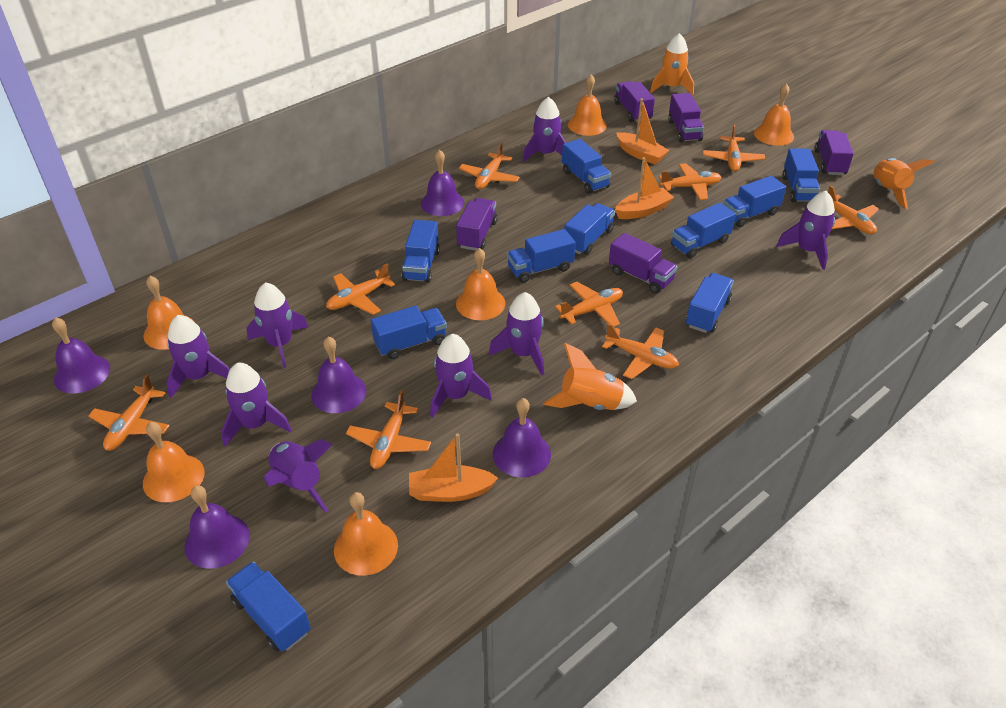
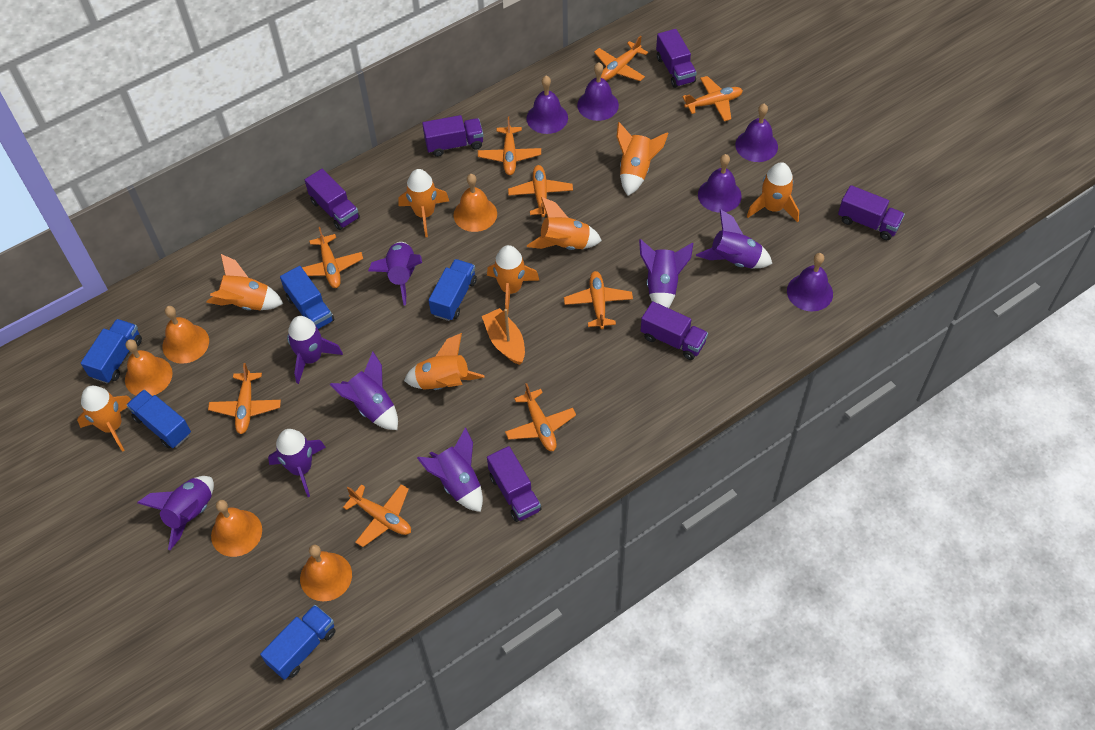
blue truck: 10 -> 5
orange bell: 6 -> 5
orange boat: 3 -> 1
orange rocket: 3 -> 8
purple truck: 5 -> 6

